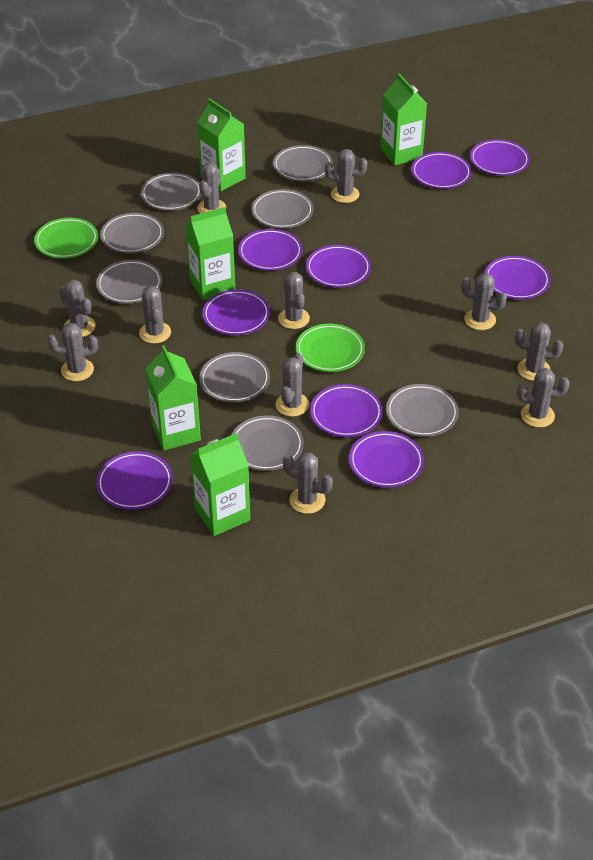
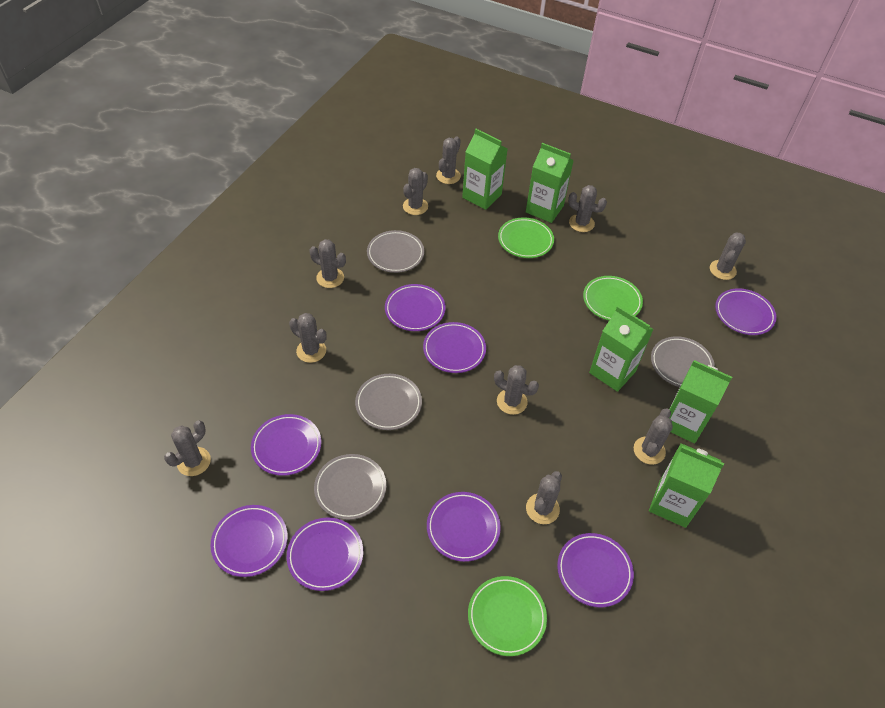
green plate: 2 -> 3
grey cactus: 11 -> 10
grey plate: 8 -> 4
purple plate: 9 -> 8

